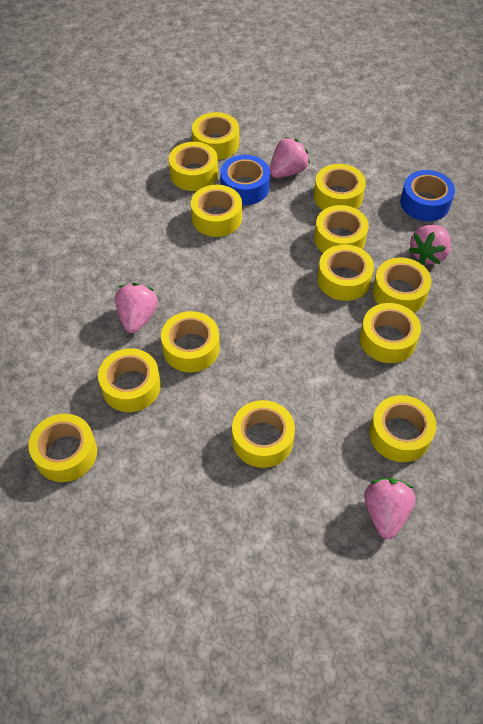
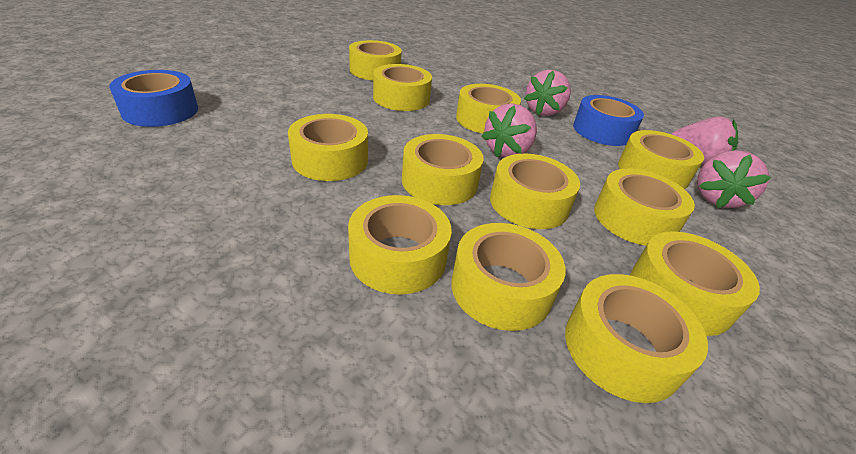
yellow tape: 13 -> 12

